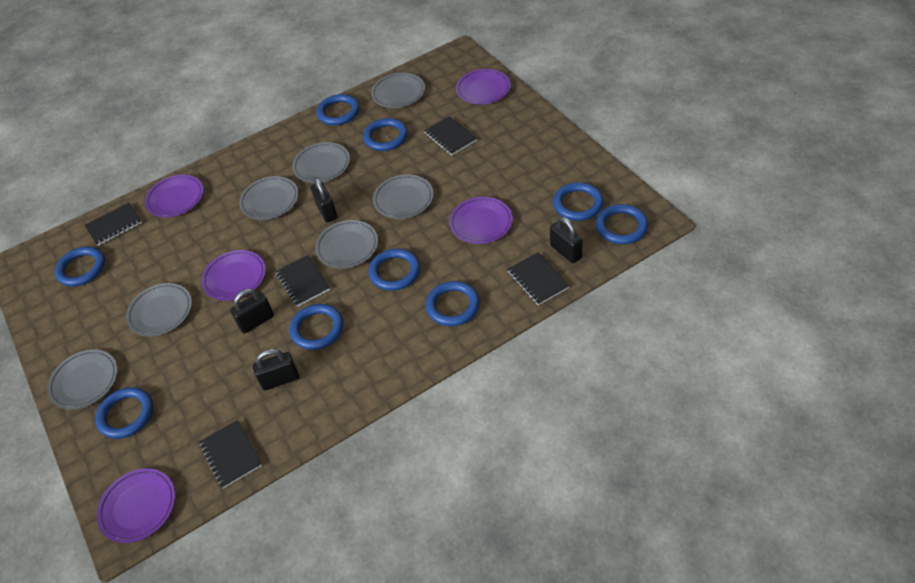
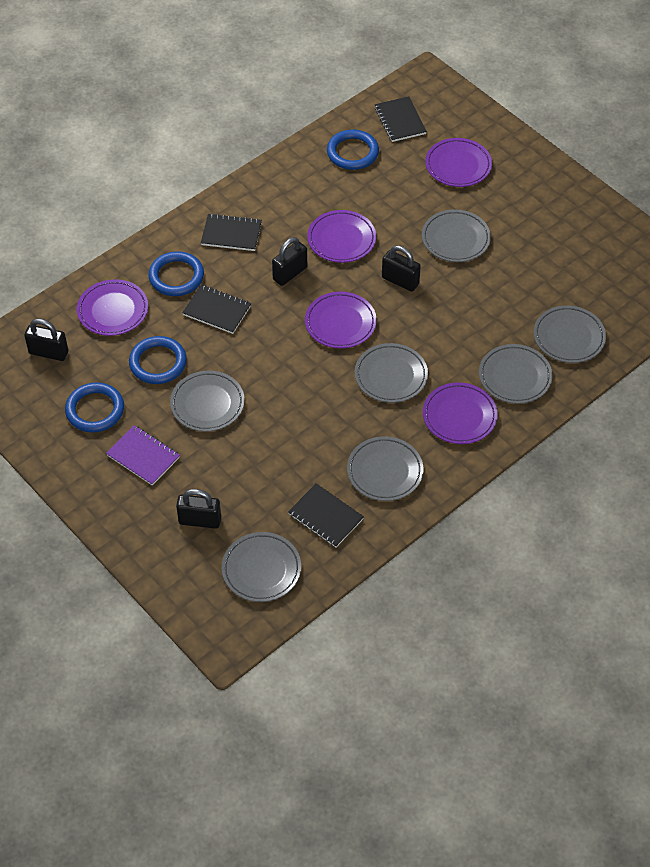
black notebook: 5 -> 4
blue ring: 9 -> 4
purple notebook: 0 -> 1

